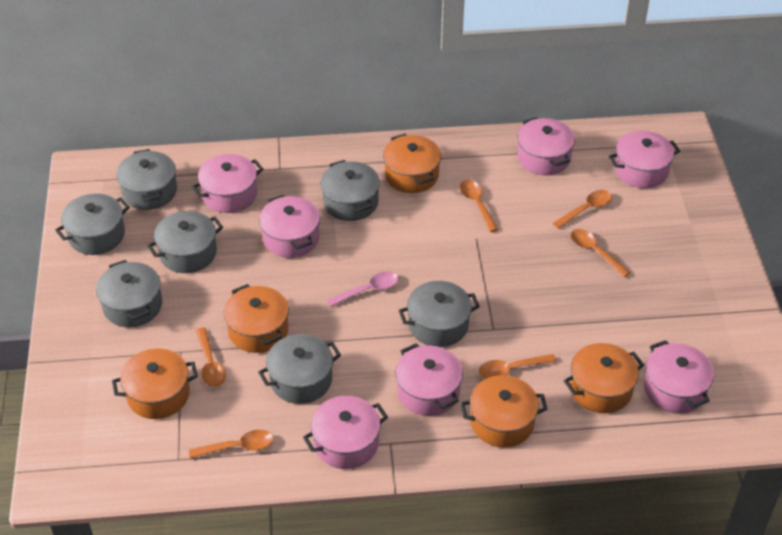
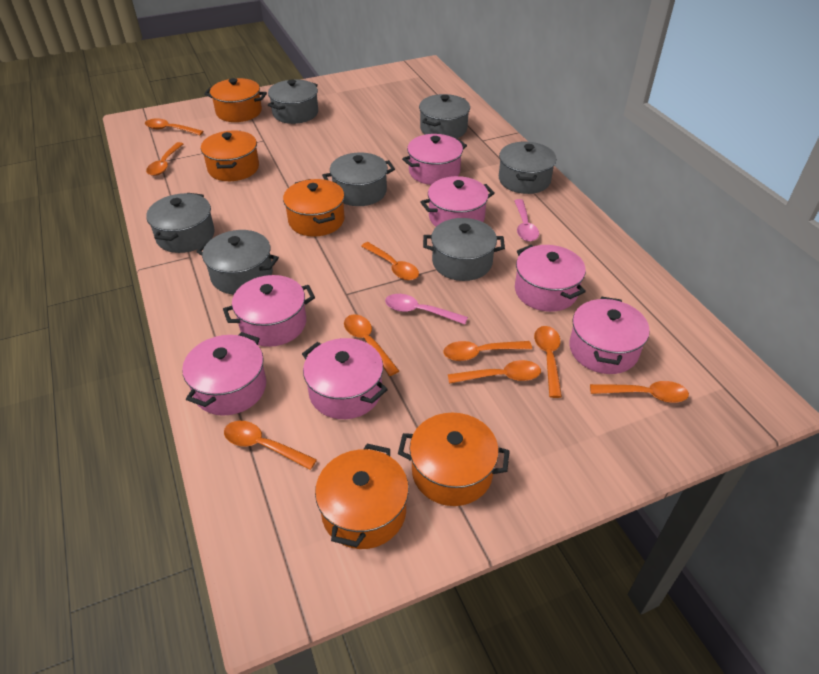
orange spoon: 6 -> 9
pink spoon: 1 -> 2

